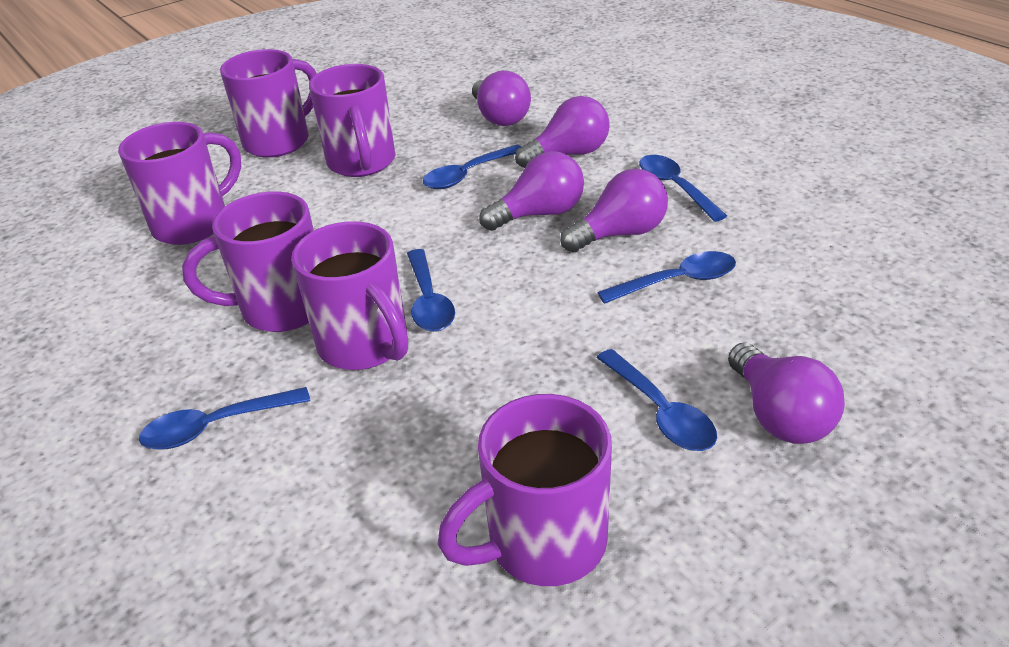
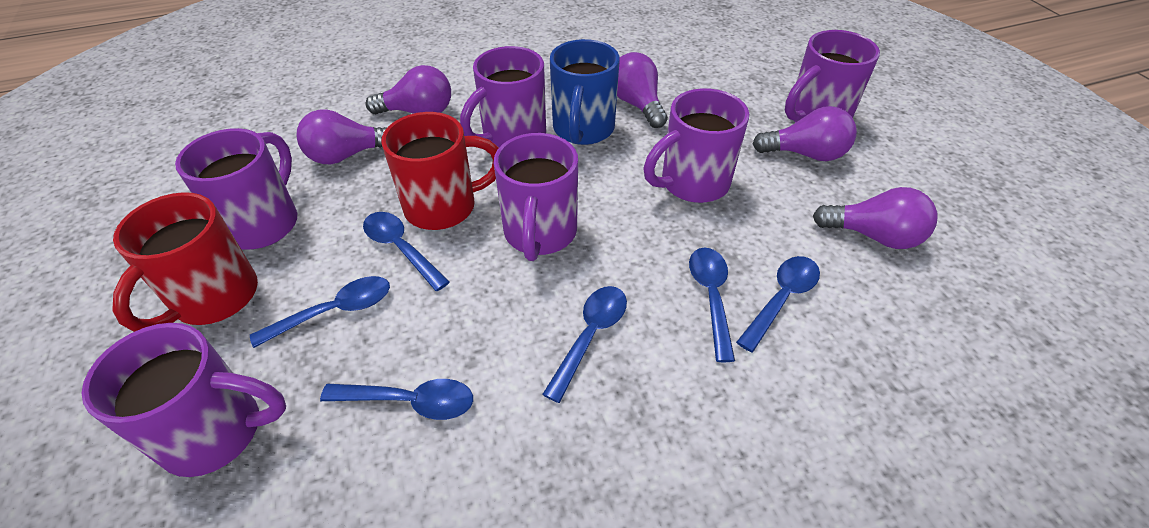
blue mug: 0 -> 1
red mug: 0 -> 2

